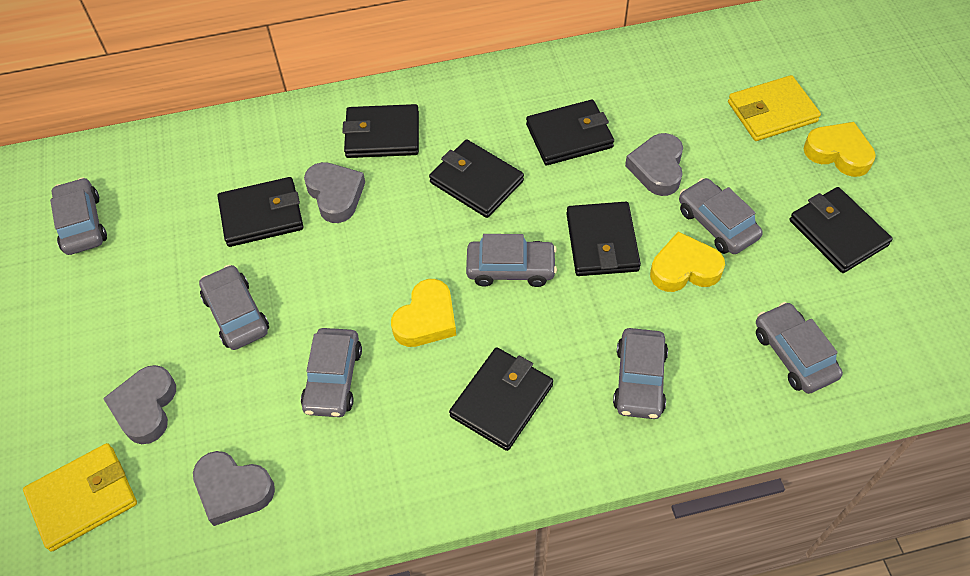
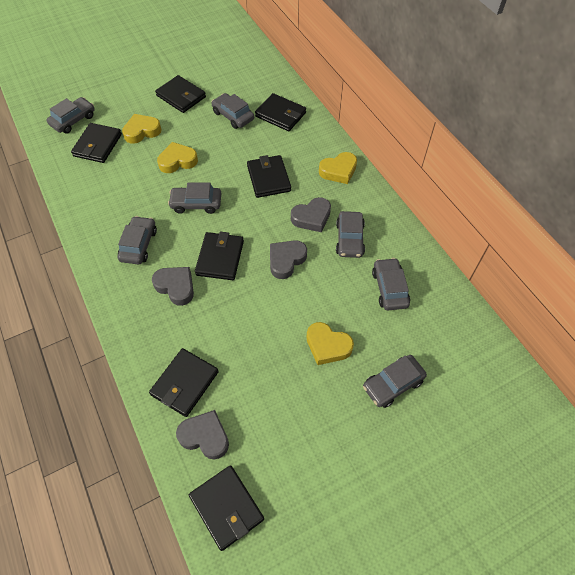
yellow heart: 3 -> 4
yellow wallet: 2 -> 0

